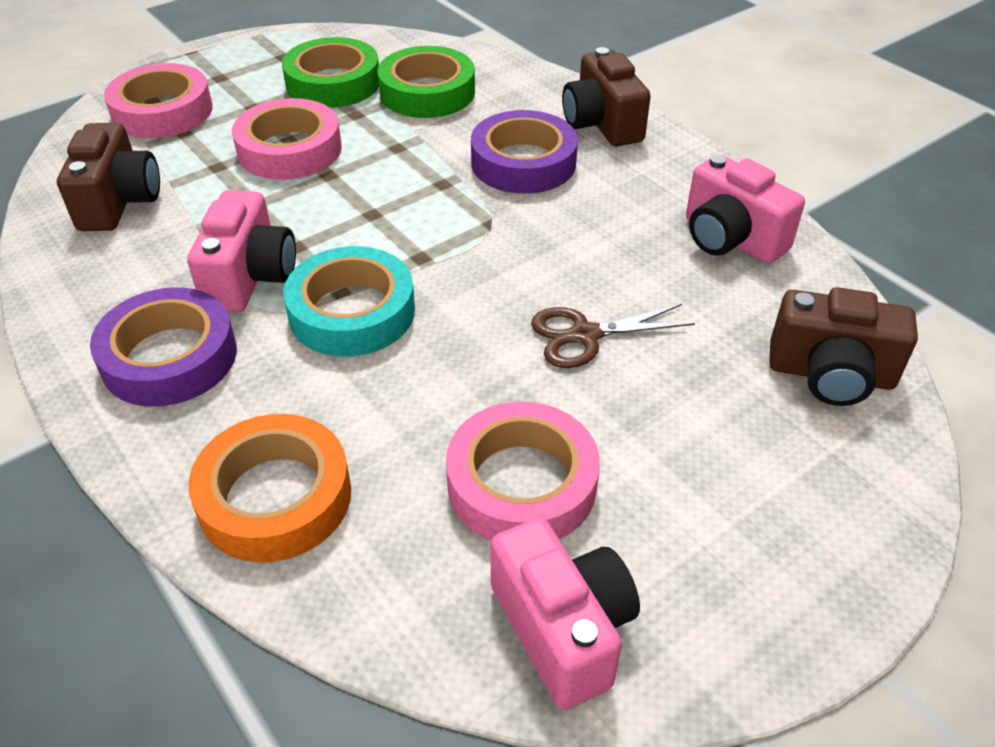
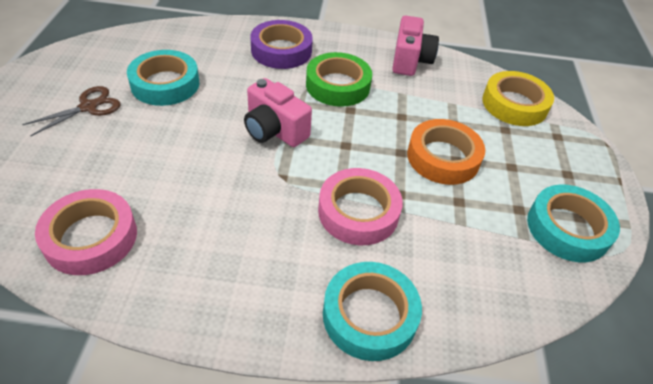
brown camera: 3 -> 0
green tape: 2 -> 1
pink camera: 3 -> 2
pink tape: 3 -> 2
purple tape: 2 -> 1
turquoise tape: 1 -> 3
yellow tape: 0 -> 1

